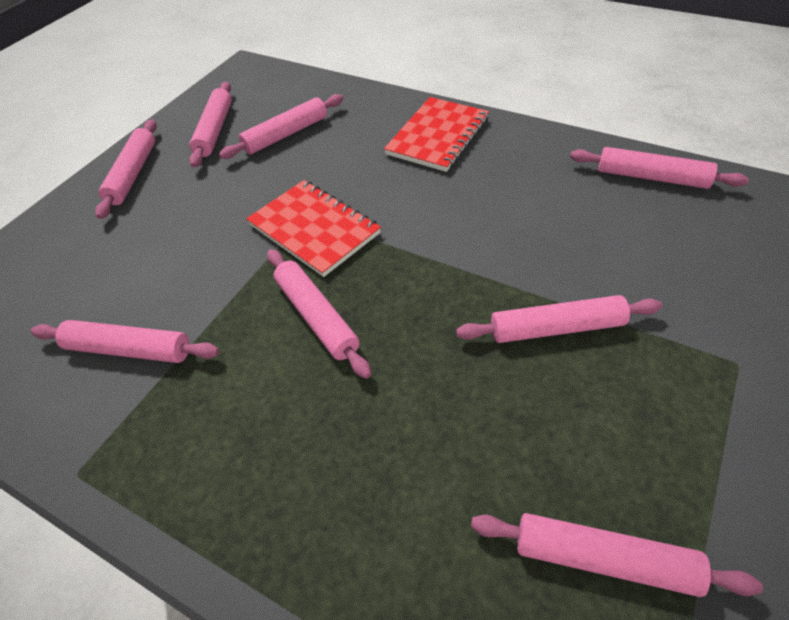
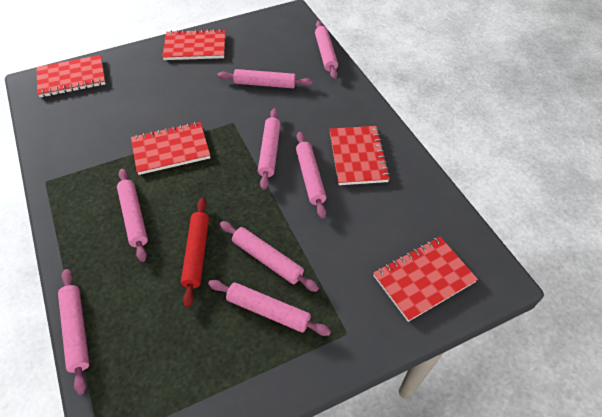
red notebook: 2 -> 5
red rolling pin: 0 -> 1

